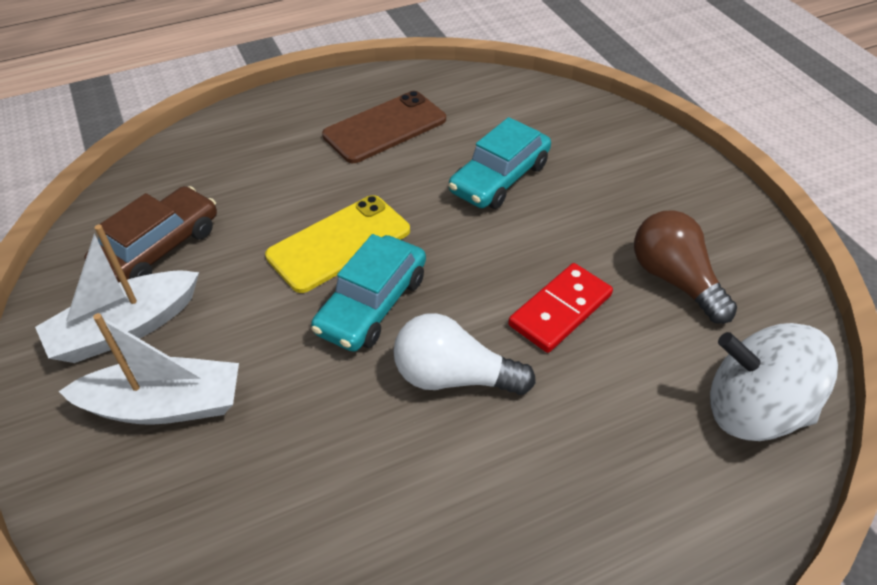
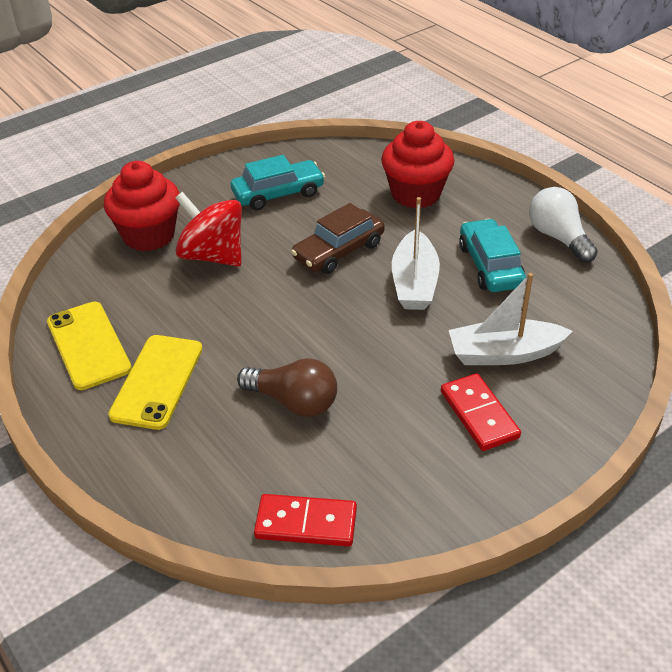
brown phone: 1 -> 0
red cupcake: 0 -> 2
red domino: 1 -> 2
red spinning top: 0 -> 1
white spinning top: 1 -> 0
yellow phone: 1 -> 2

